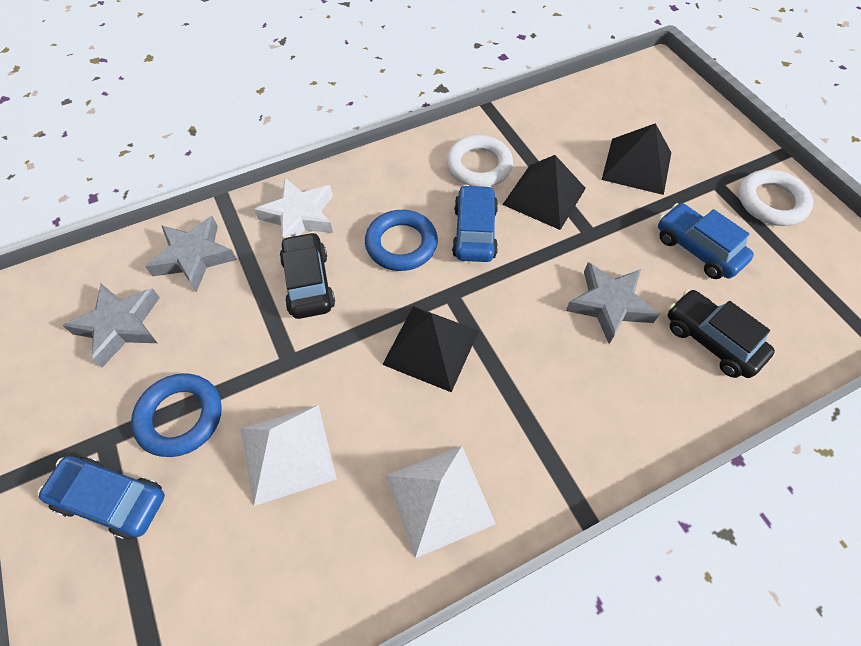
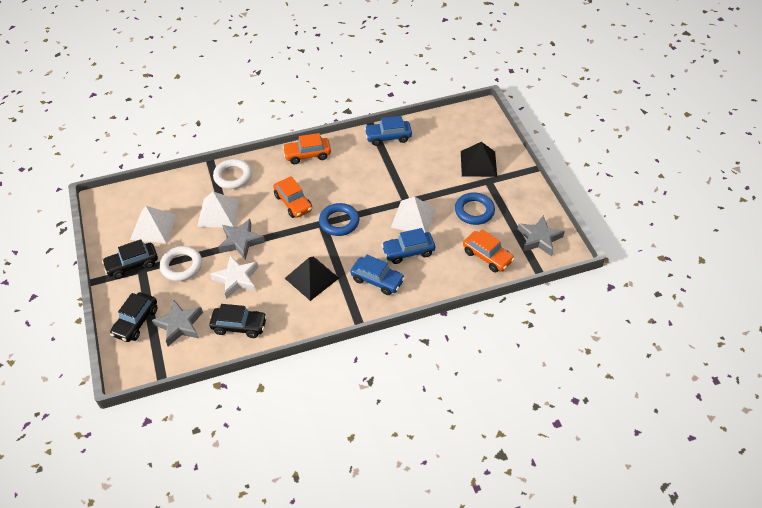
black car: 2 -> 3
black pyramid: 3 -> 2
orange car: 0 -> 3
white pyramid: 2 -> 3

